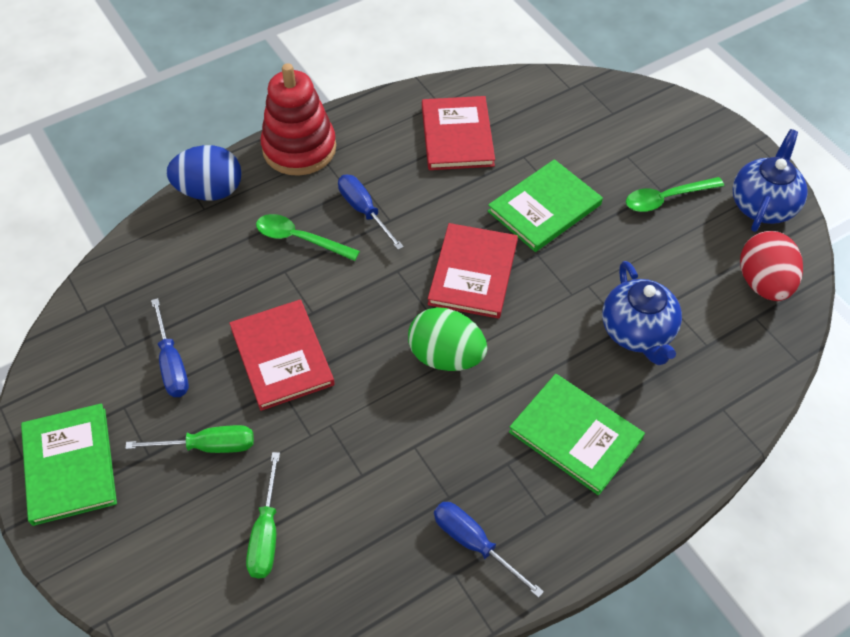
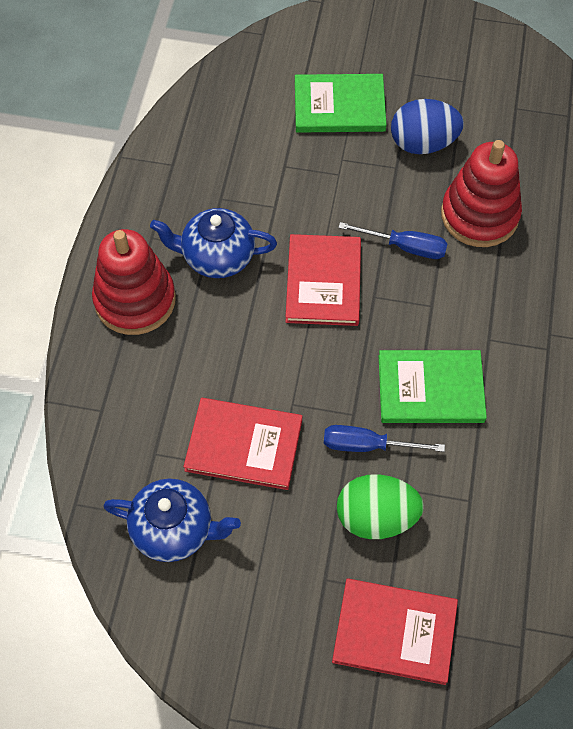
blue screwdriver: 3 -> 2
green book: 3 -> 2
green screwdriver: 2 -> 0
green spoon: 2 -> 0
red egg: 1 -> 0
red stacking toy: 1 -> 2

